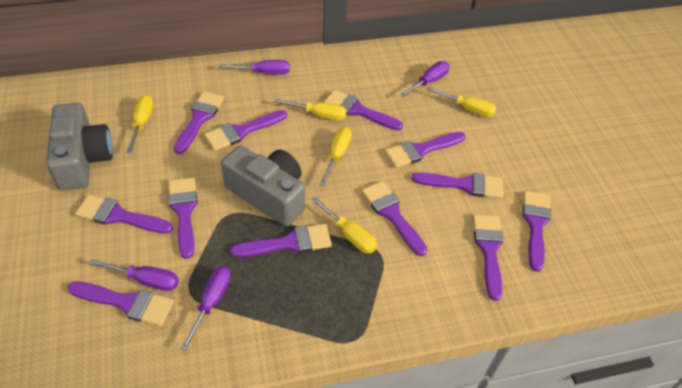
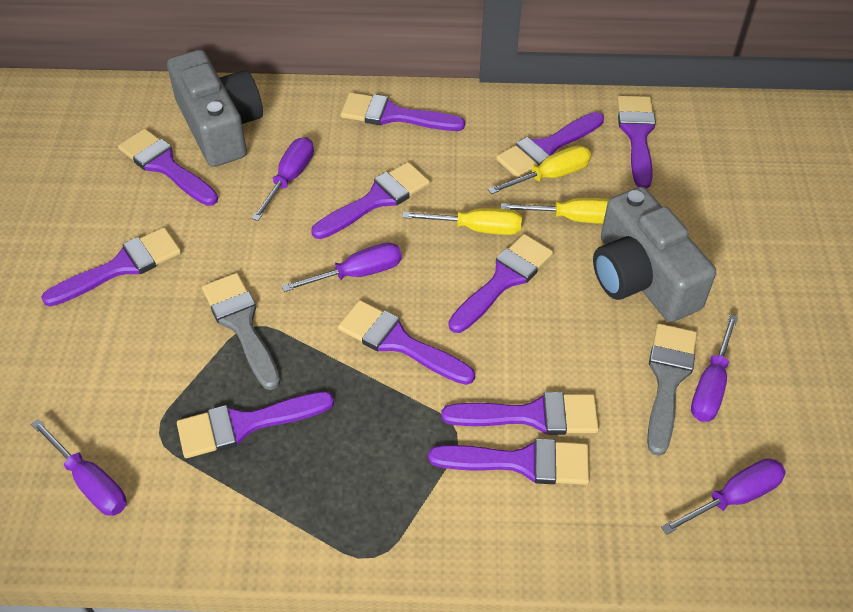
grey brush: 0 -> 2
purple brush: 12 -> 11
purple screwdriver: 4 -> 5
yellow screwdriver: 5 -> 3

